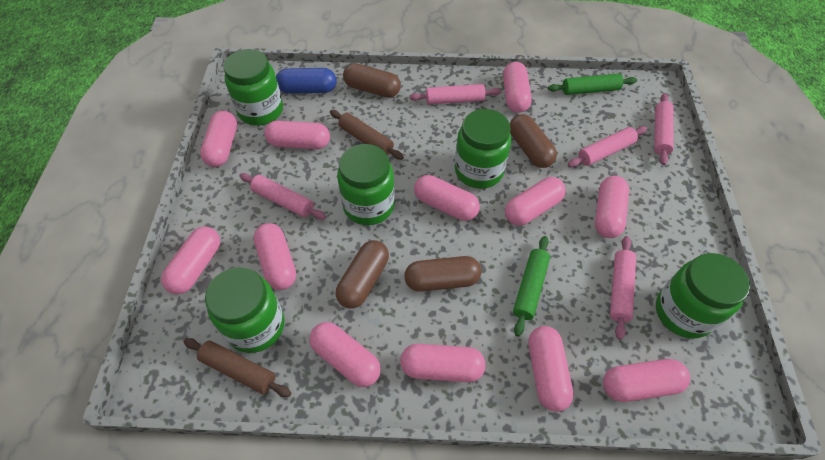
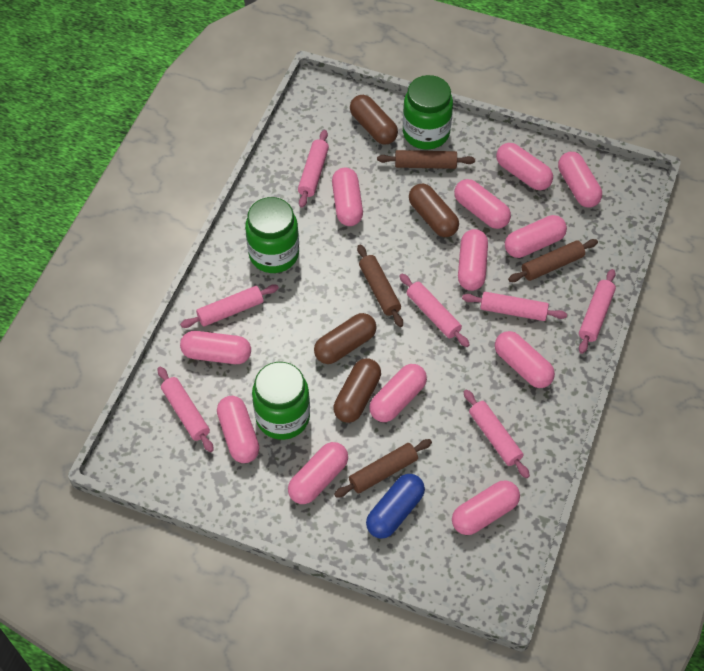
brown rolling pin: 2 -> 4
green jar: 5 -> 3
green rolling pin: 2 -> 0
pink rolling pin: 5 -> 7

